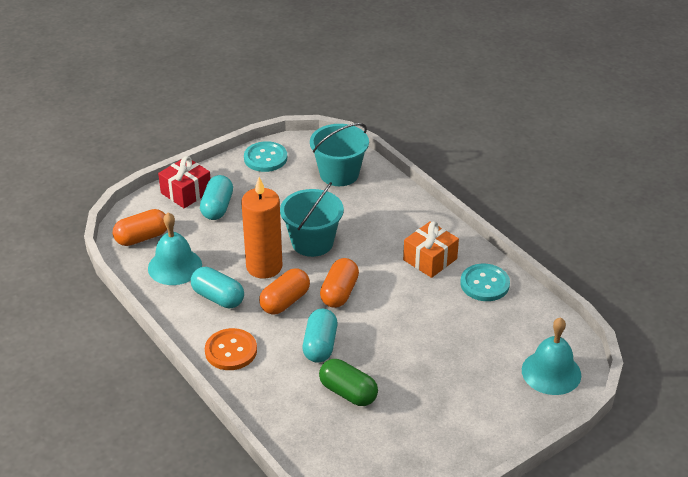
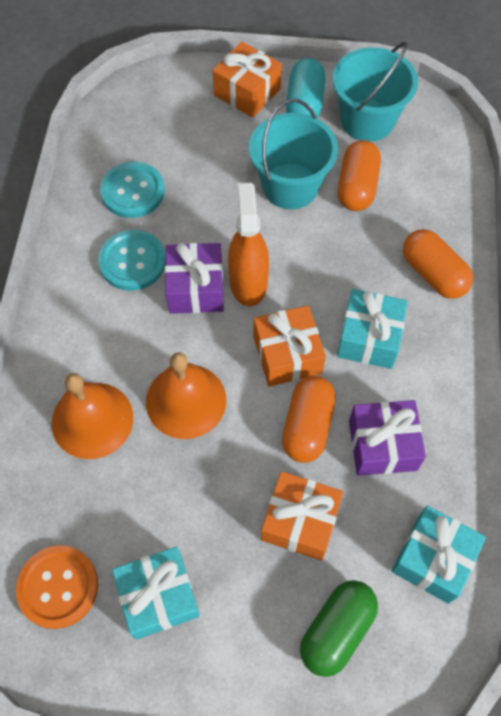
orange bell: 0 -> 2
orange candle: 1 -> 0
orange gift: 1 -> 3
orange spray bottle: 0 -> 1
purple gift: 0 -> 2
red gift: 1 -> 0
turquoise bell: 2 -> 0
turquoise capsule: 3 -> 1
turquoise gift: 0 -> 3

